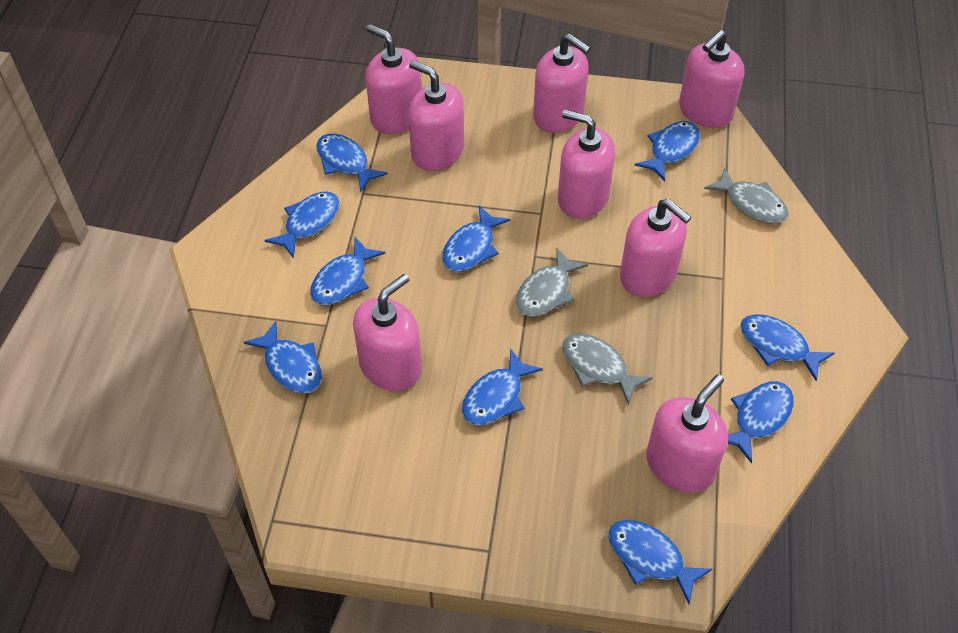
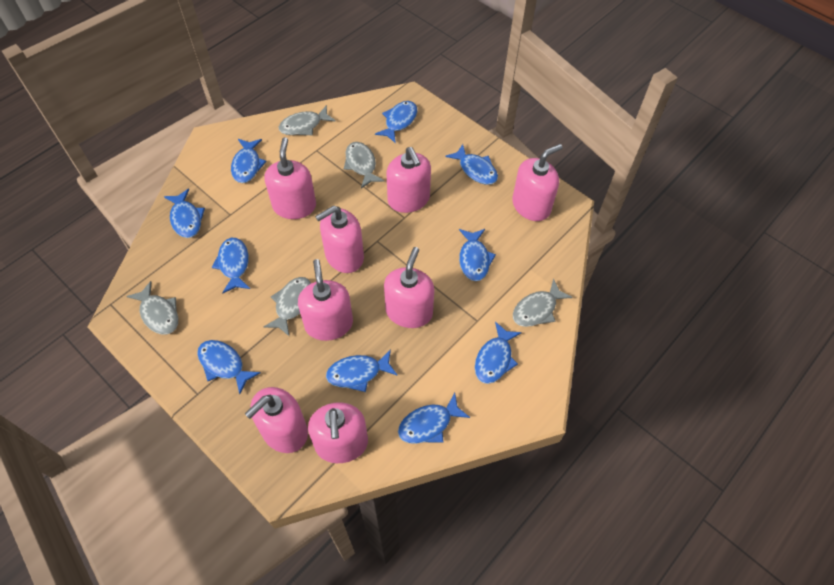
grey fish: 3 -> 5

